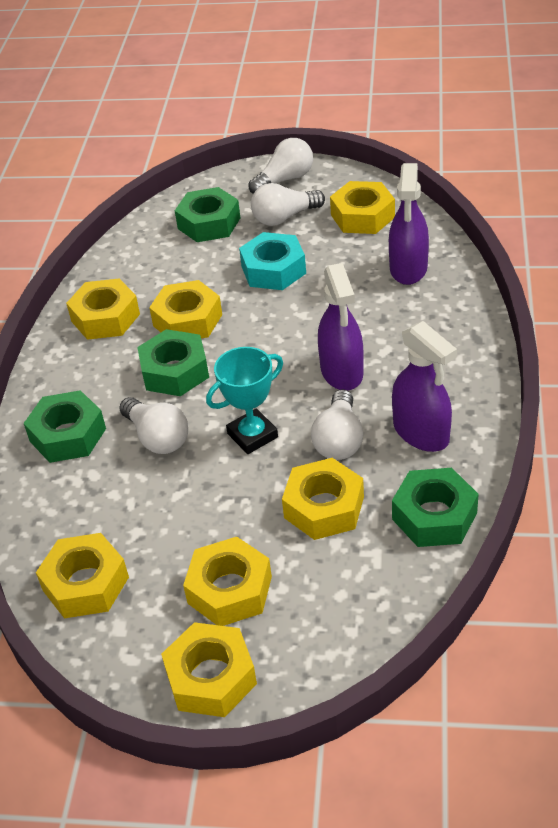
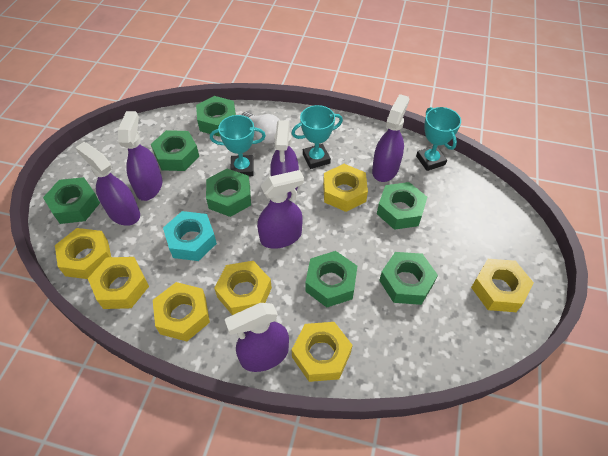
green nut: 4 -> 7
purple spray bottle: 3 -> 6
turquoise trophy: 1 -> 3
white light bulb: 4 -> 1

